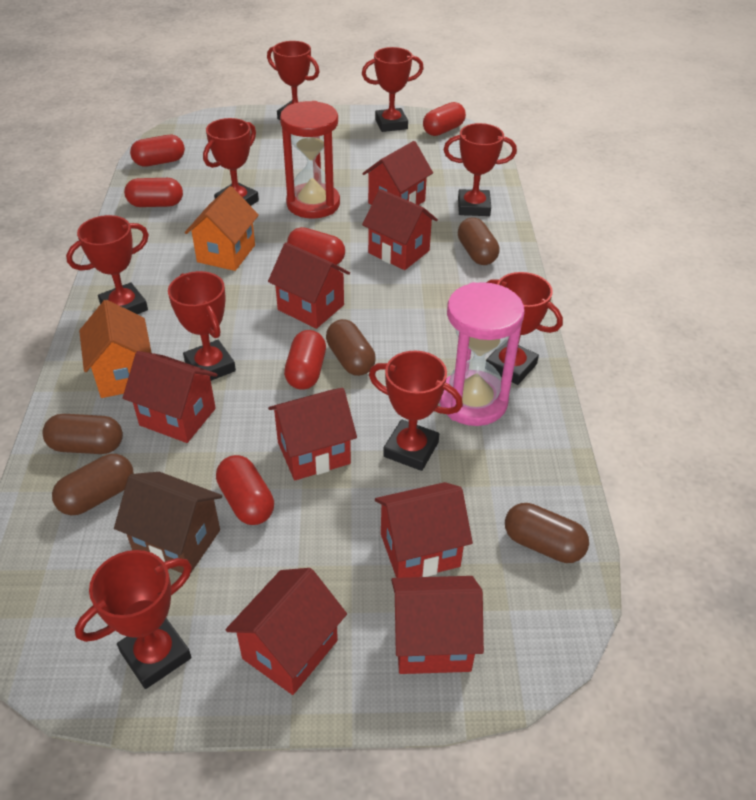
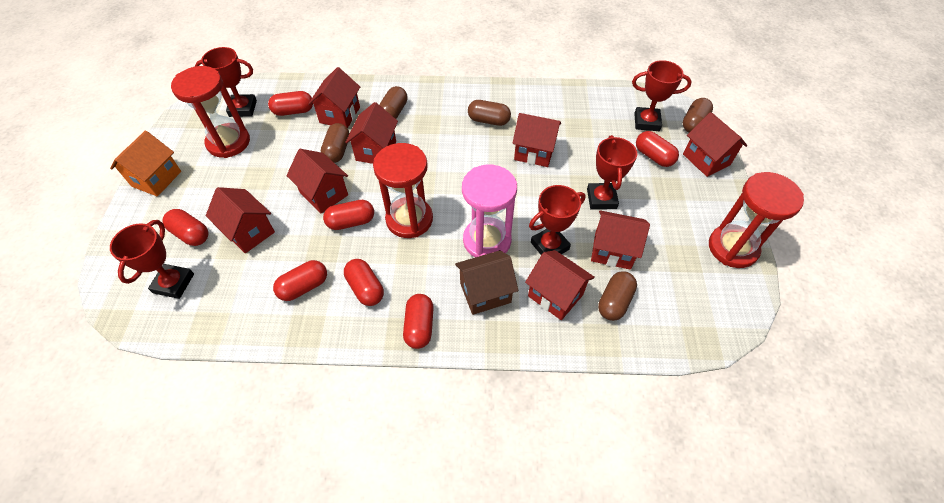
orange house: 2 -> 1
red capsule: 6 -> 7
red hourglass: 1 -> 3
red trophy: 9 -> 5

